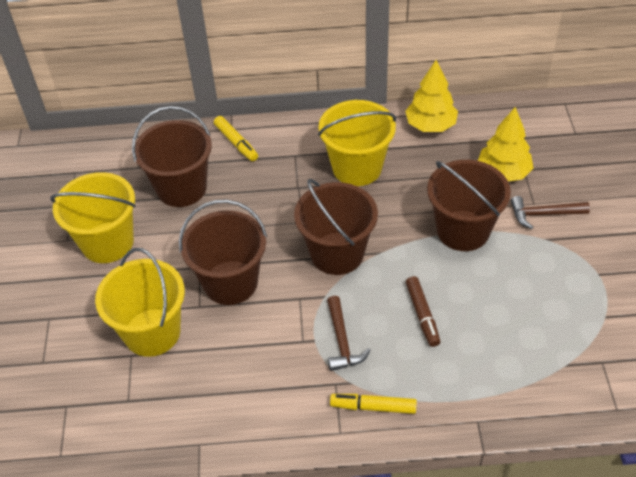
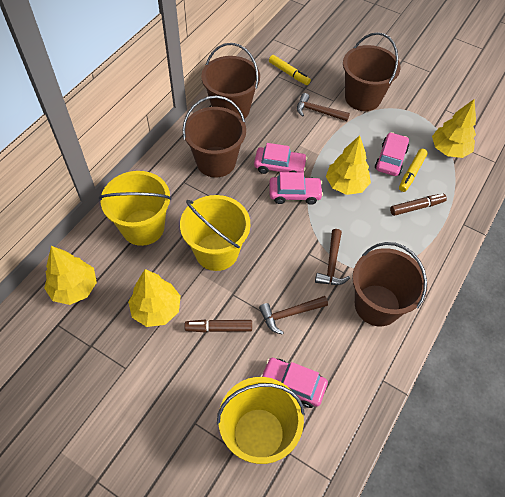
brown hammer: 2 -> 3
brown marker: 1 -> 2
pink car: 0 -> 4
yellow tree: 2 -> 4

